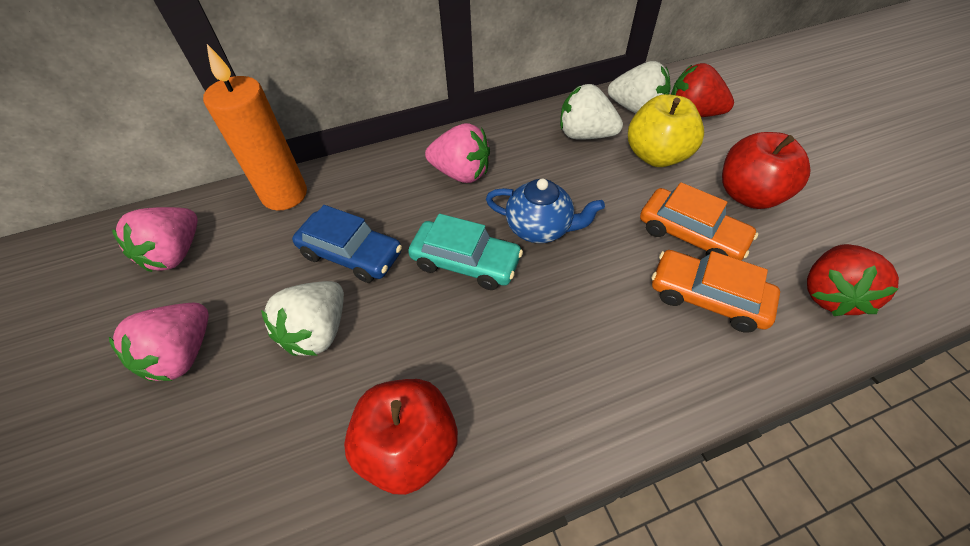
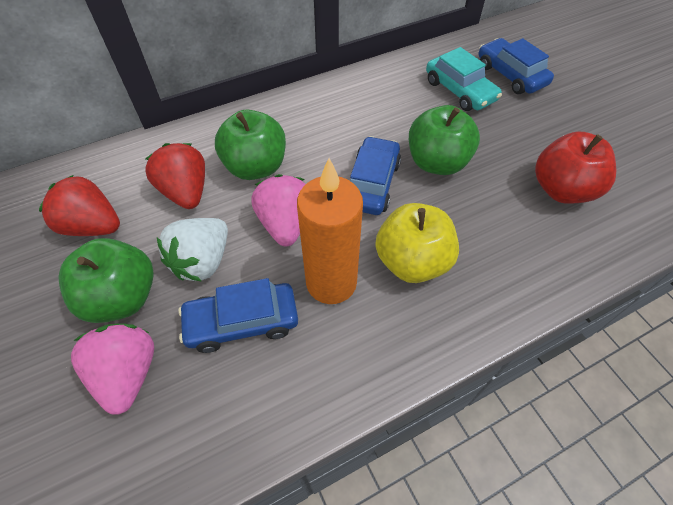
blue car: 1 -> 3
blue teapot: 1 -> 0
green apple: 0 -> 3
orange car: 2 -> 0
pink strawberry: 3 -> 2
red apple: 2 -> 1
white strawberry: 3 -> 1

